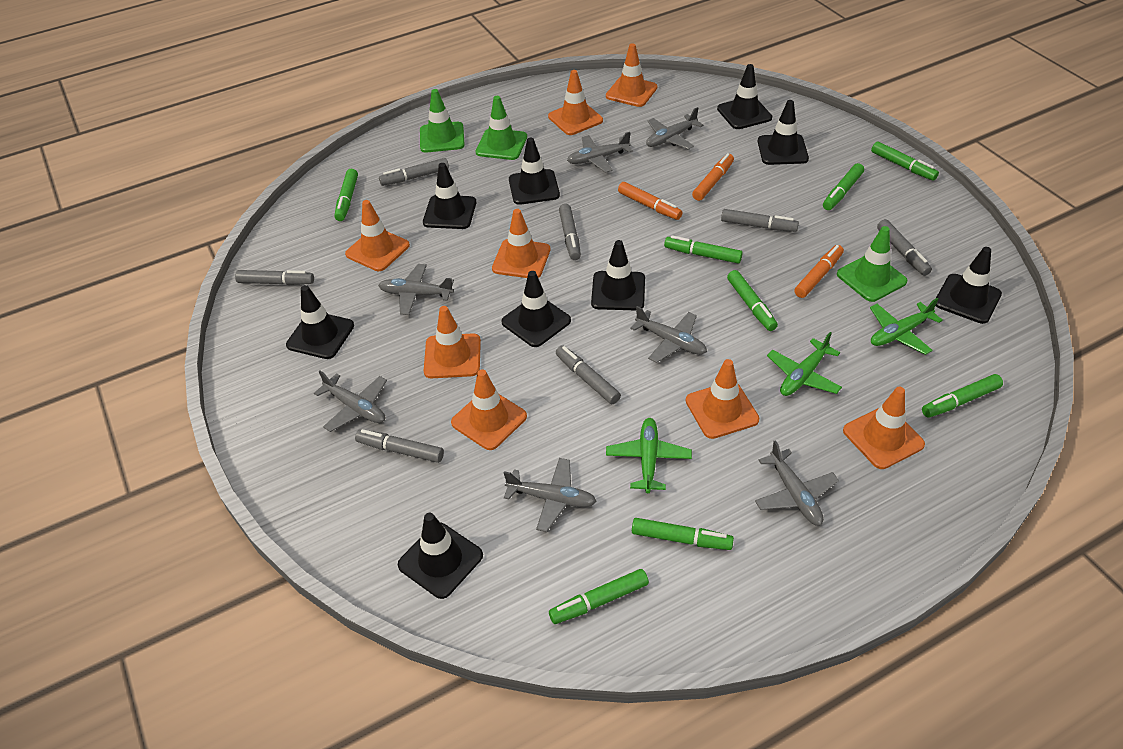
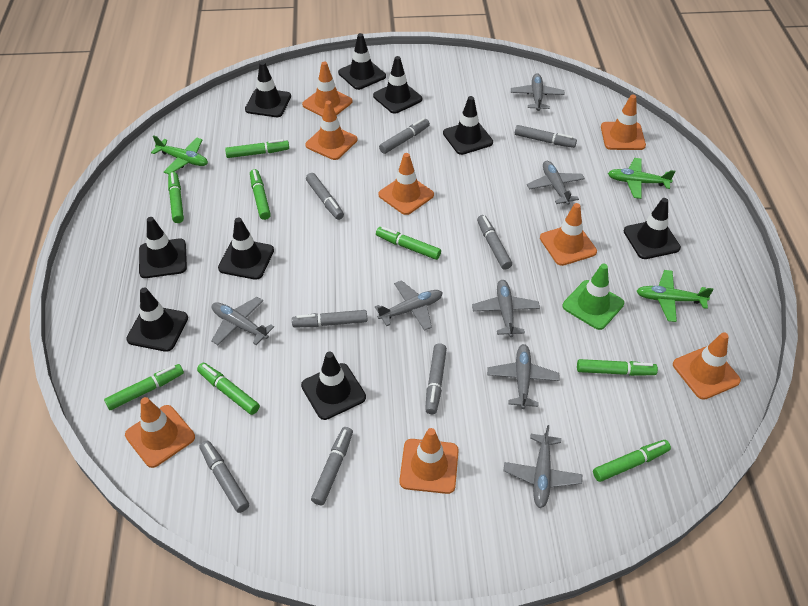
green traffic cone: 3 -> 1
grey marker: 7 -> 8
orange marker: 3 -> 0

